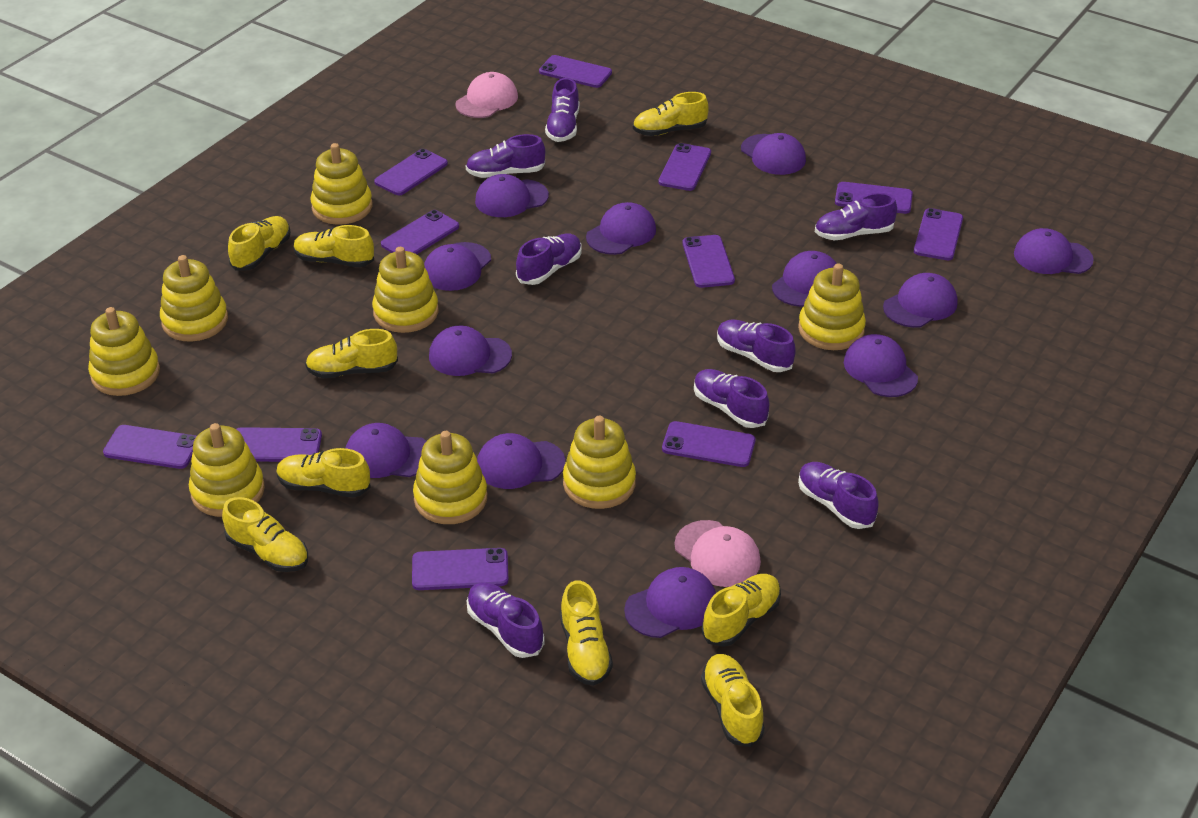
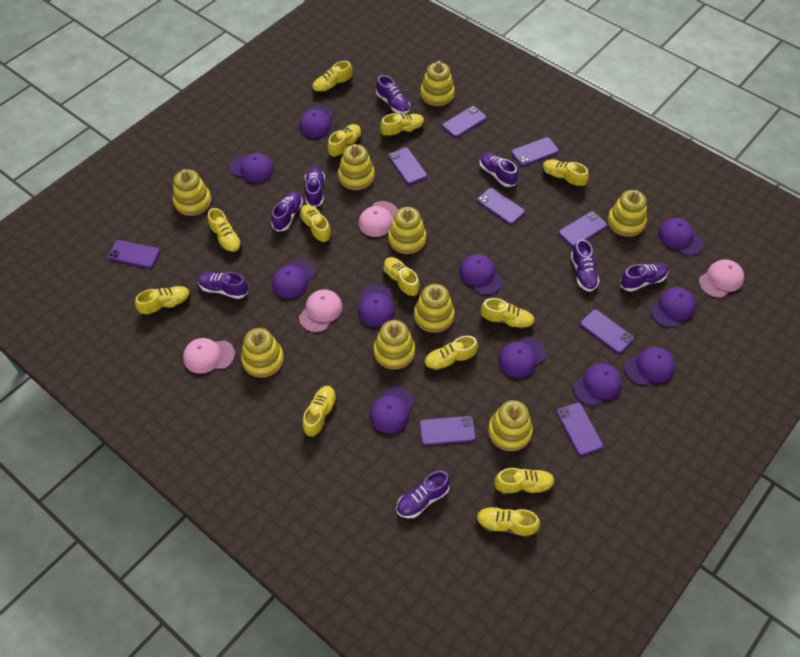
pink cap: 2 -> 4
purple cap: 12 -> 11
purple phone: 11 -> 9
yellow shoe: 9 -> 13
yellow stacking toy: 8 -> 9

